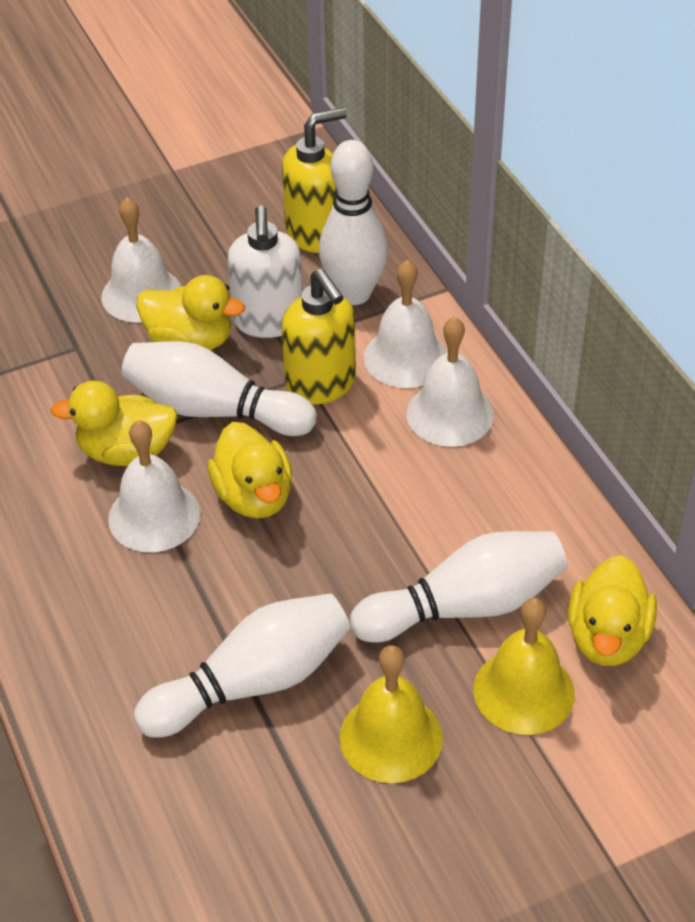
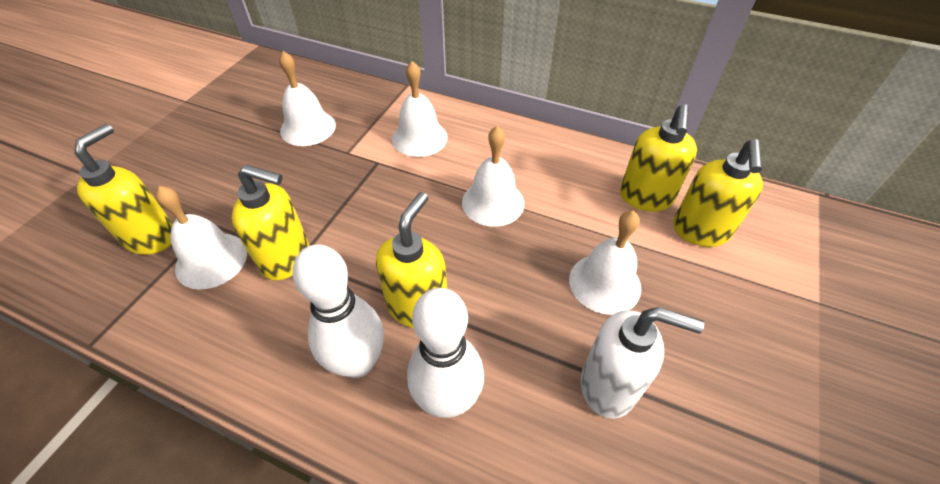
white bell: 4 -> 5
white bowling pin: 4 -> 2
yellow bell: 2 -> 0
yellow duck: 4 -> 0
yellow soap dispenser: 2 -> 5

